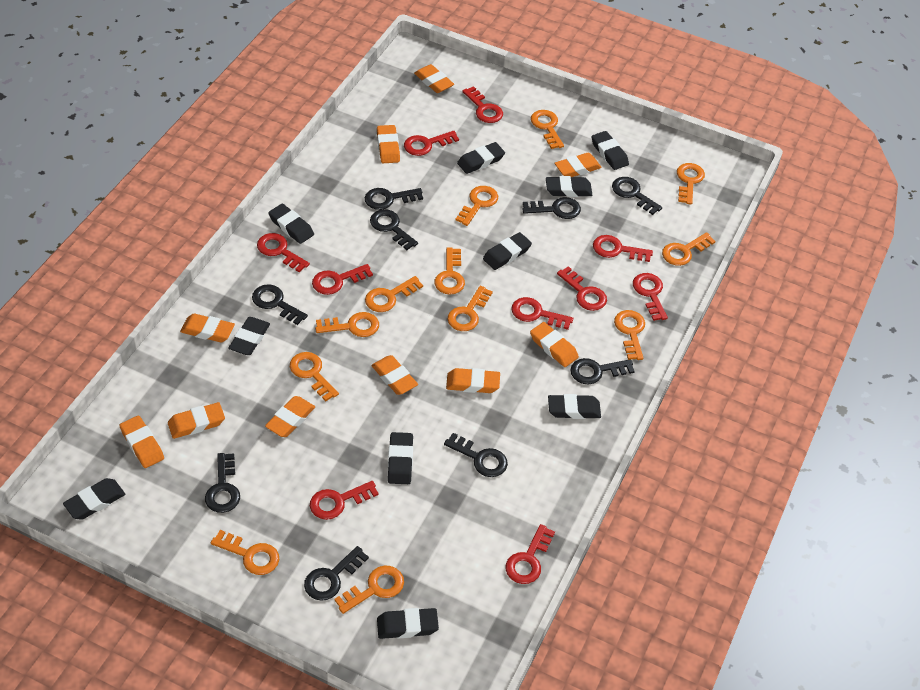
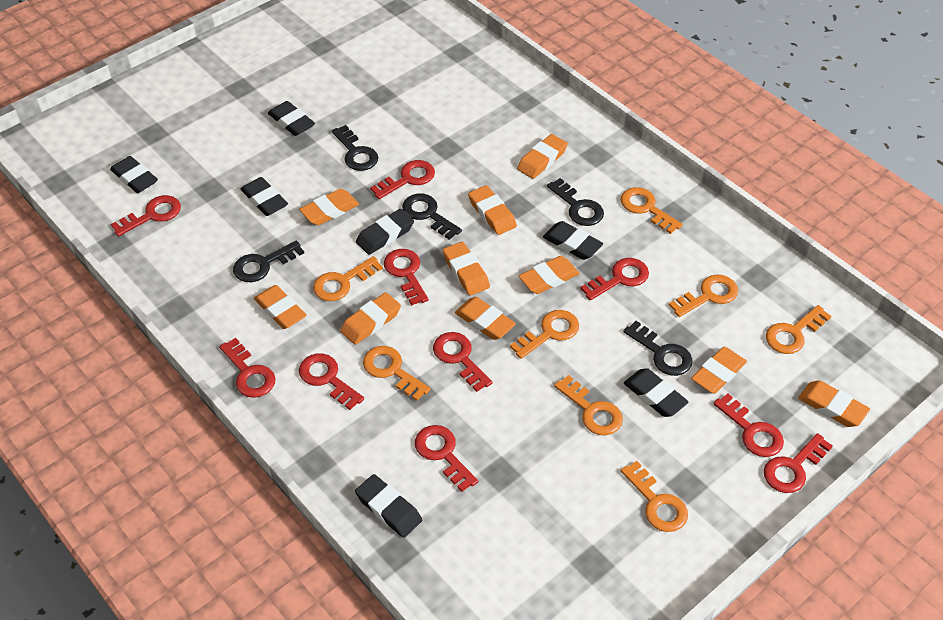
black eraser: 10 -> 7
black key: 9 -> 5
orange key: 12 -> 8

